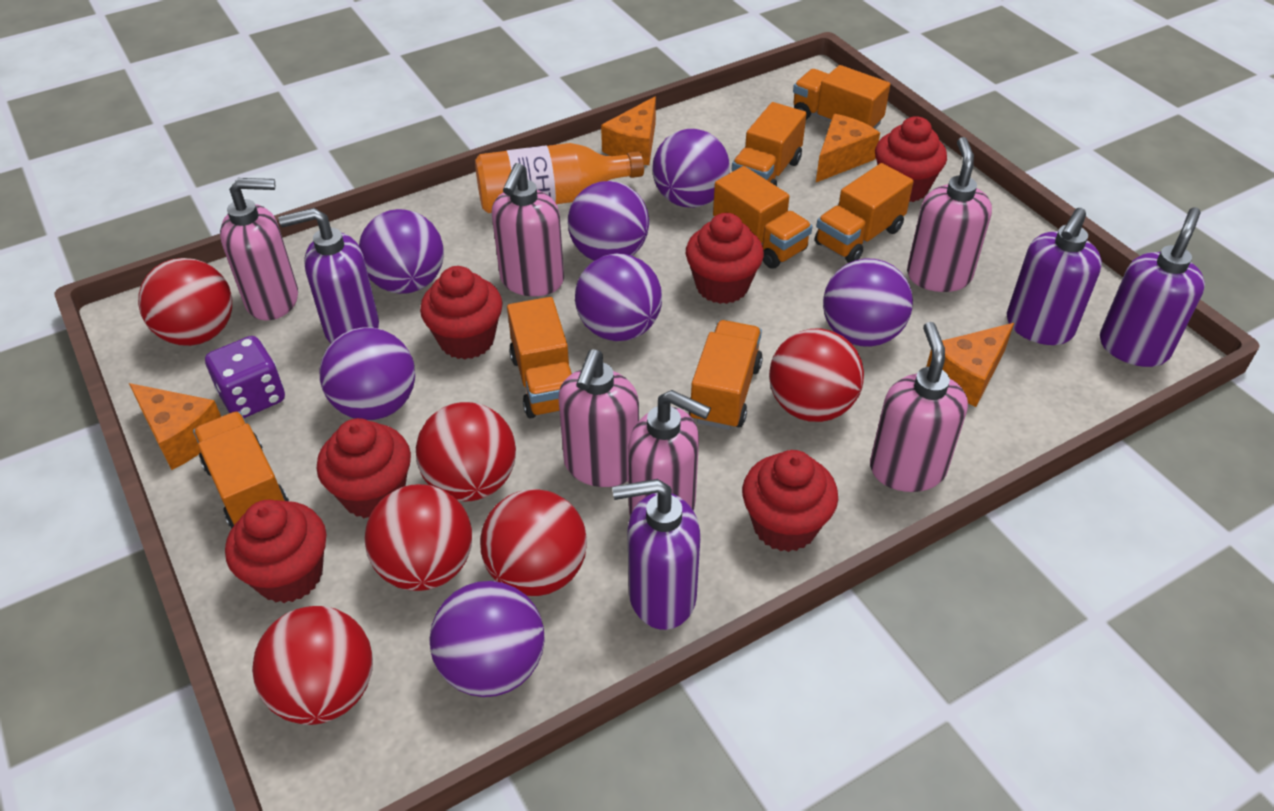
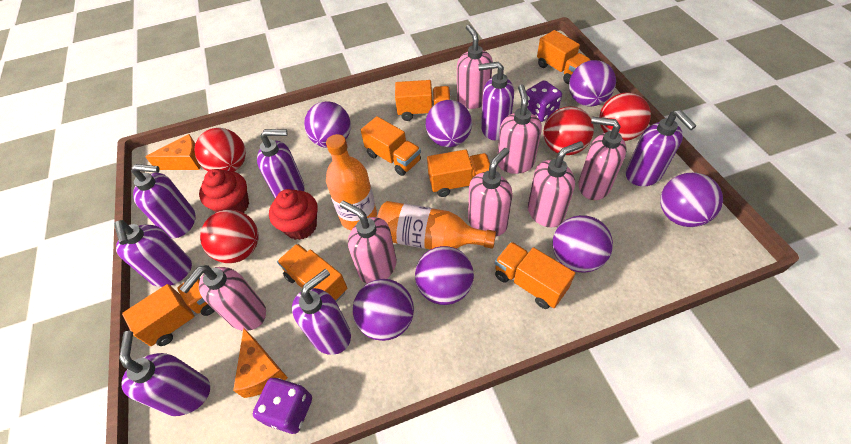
orange bottle: 1 -> 2
orange cheese: 4 -> 2
pink soap dispenser: 6 -> 7
purple dice: 1 -> 2
purple soap dispenser: 4 -> 7
red ball: 6 -> 4
red cupcake: 6 -> 2

